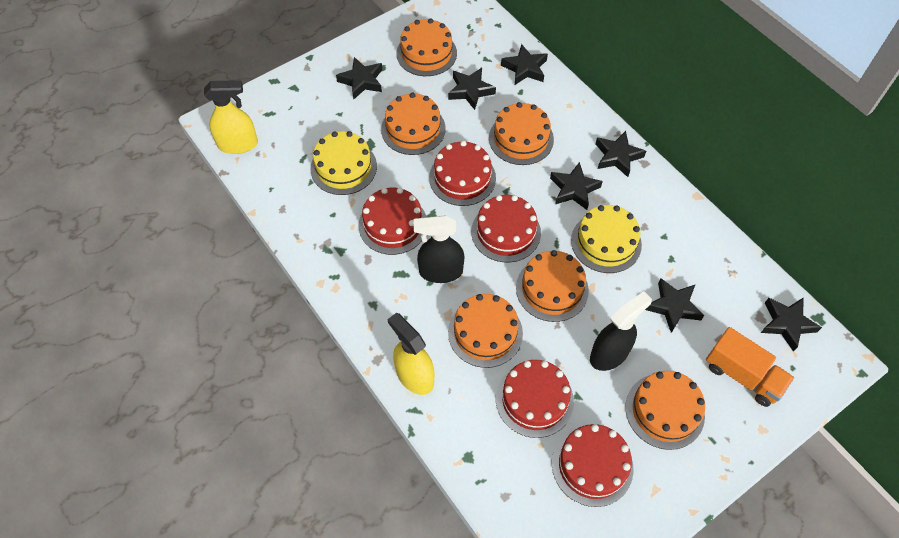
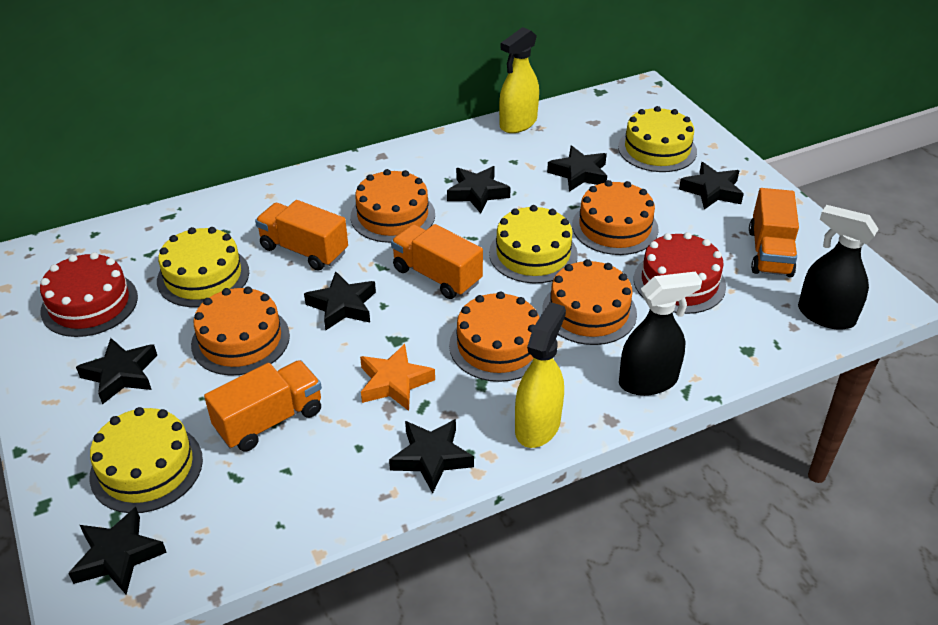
orange cake: 6 -> 5
orange star: 0 -> 1
orange truck: 1 -> 4
red cake: 5 -> 2
yellow cake: 2 -> 4

